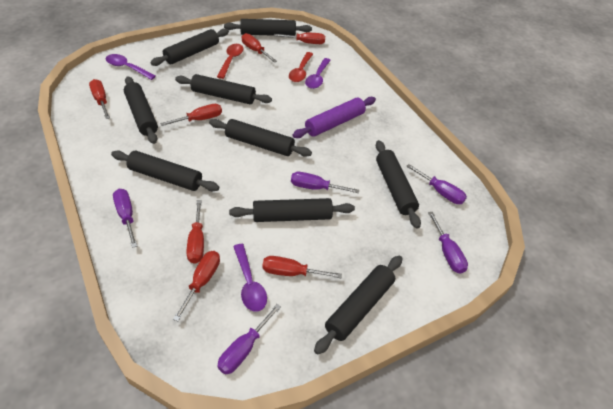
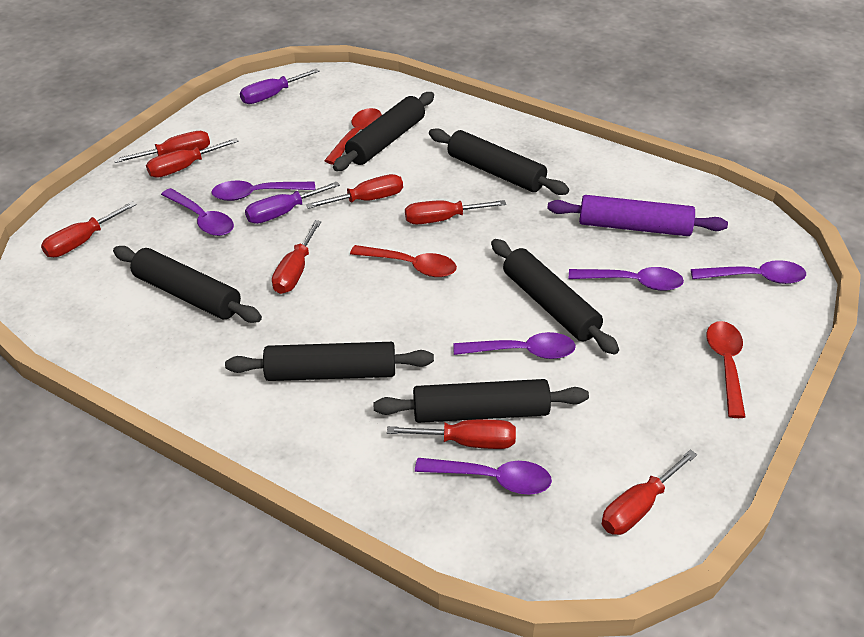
black rolling pin: 9 -> 6
purple screwdriver: 5 -> 2
purple spoon: 3 -> 6
red screwdriver: 7 -> 8
red spoon: 2 -> 3

